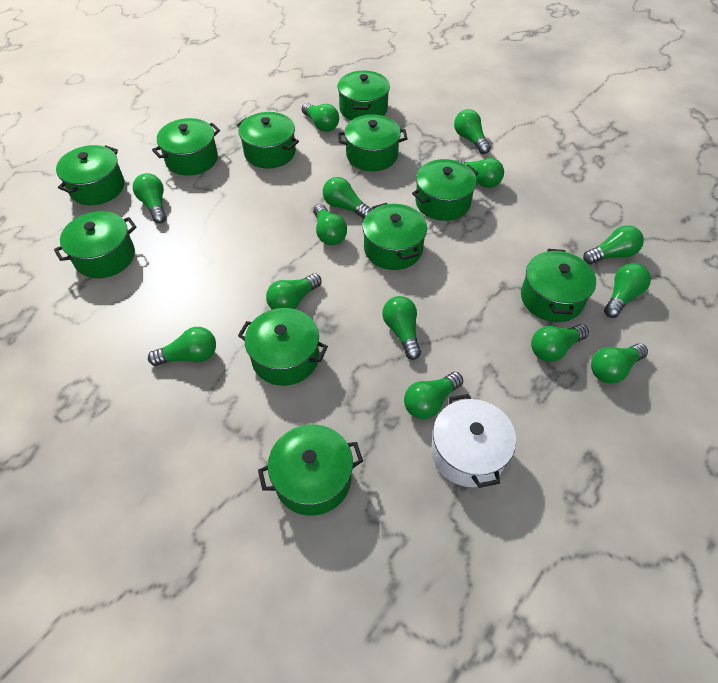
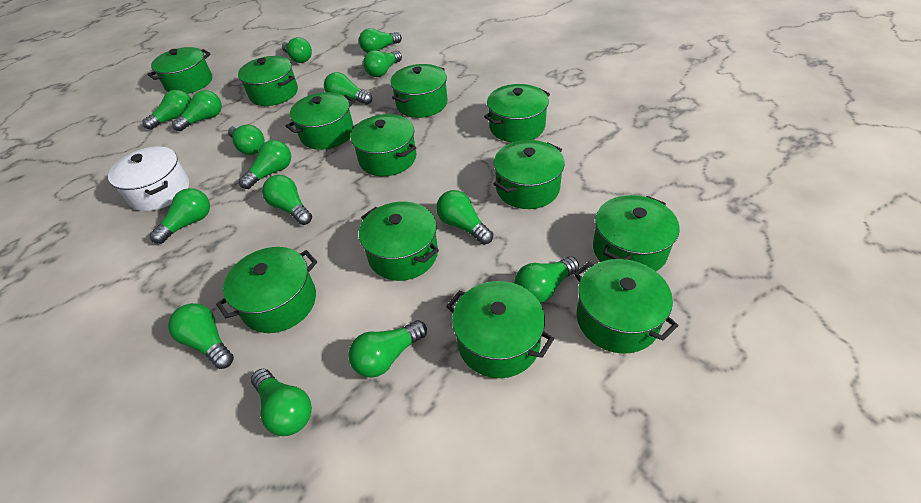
green light bulb: 14 -> 15
green pot: 11 -> 12

